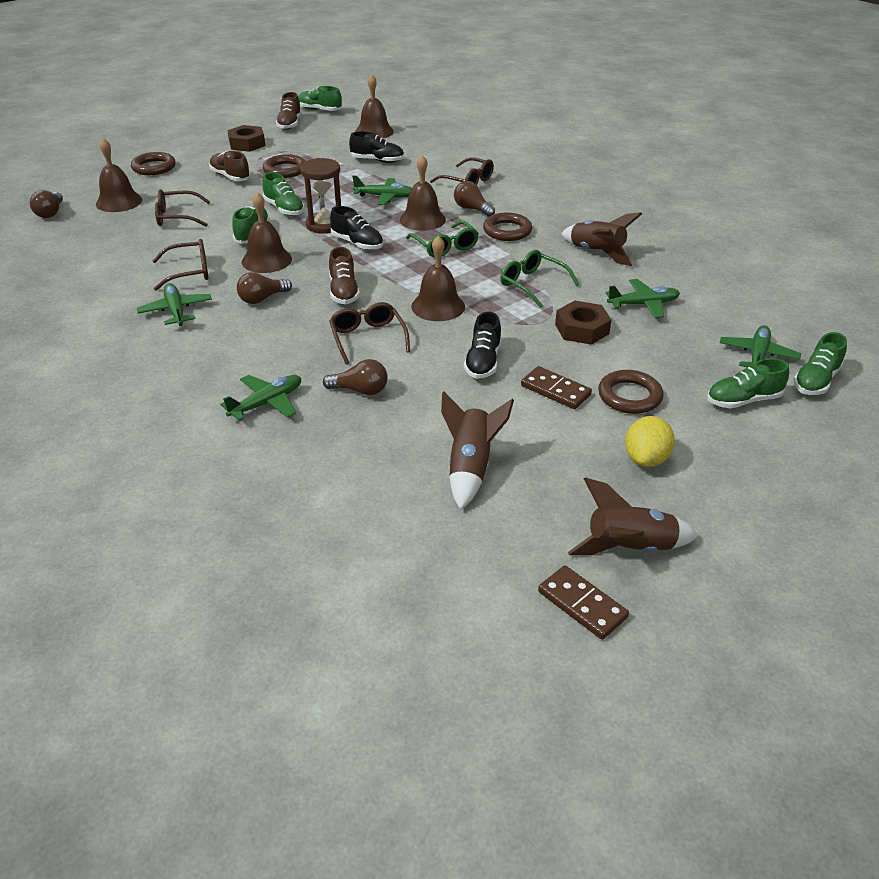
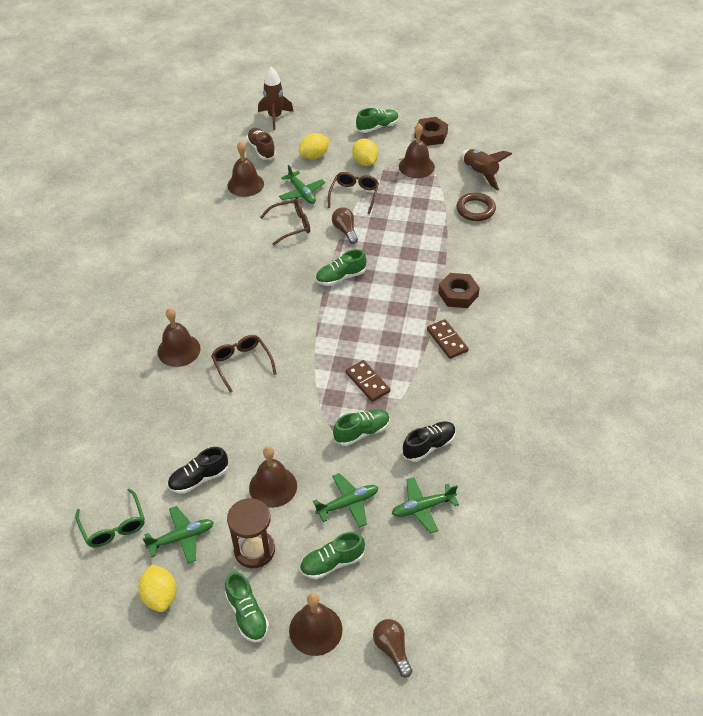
black shoe: 3 -> 2
brown glasses: 4 -> 3
brown light bulb: 4 -> 2
brown ring: 4 -> 1
brown rocket: 3 -> 2
brown shoe: 3 -> 1
green glasses: 2 -> 1
green plane: 5 -> 4
yellow lemon: 1 -> 3

